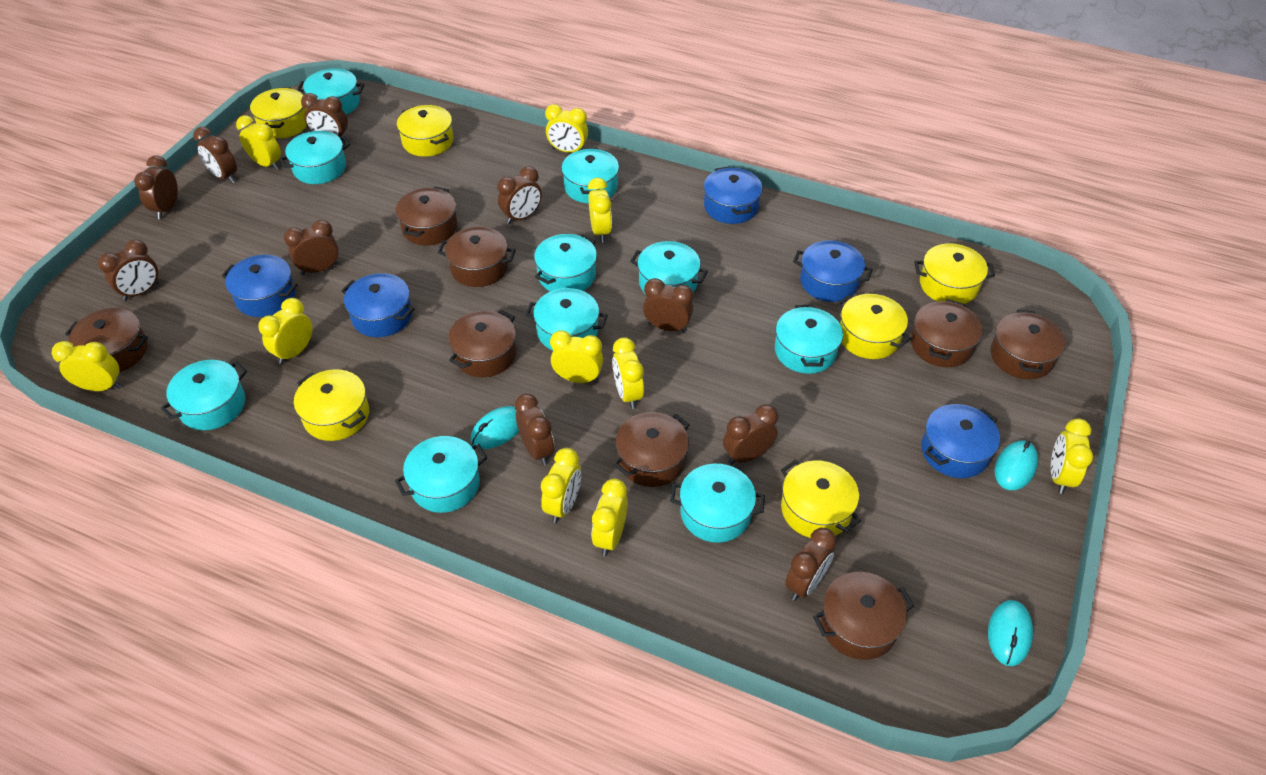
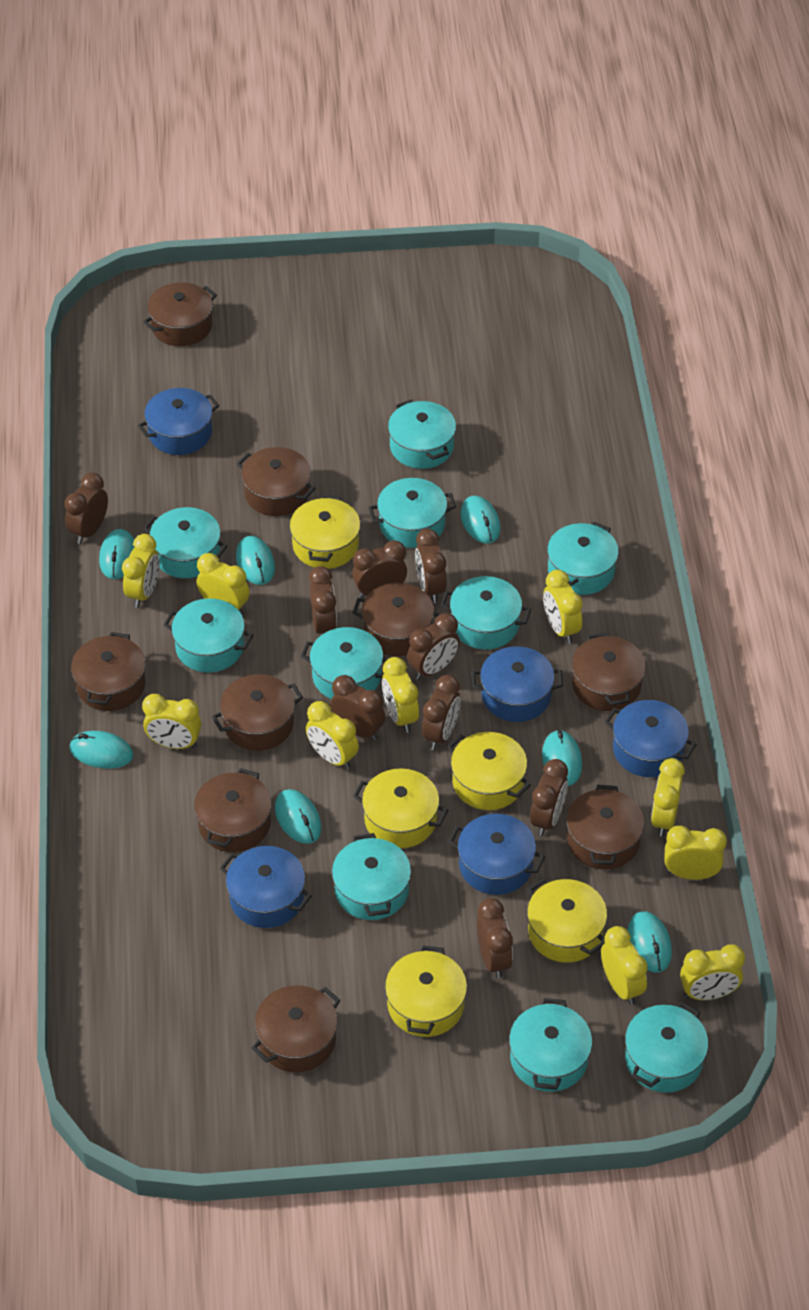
brown clock: 10 -> 9
brown pot: 8 -> 9
turquoise mouse: 3 -> 7
yellow pot: 6 -> 5

